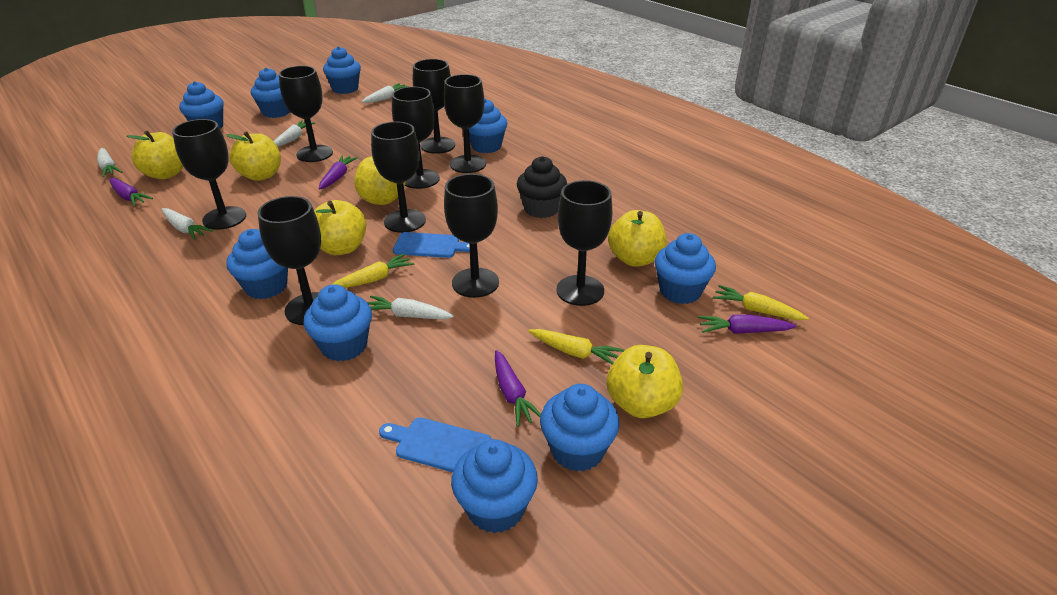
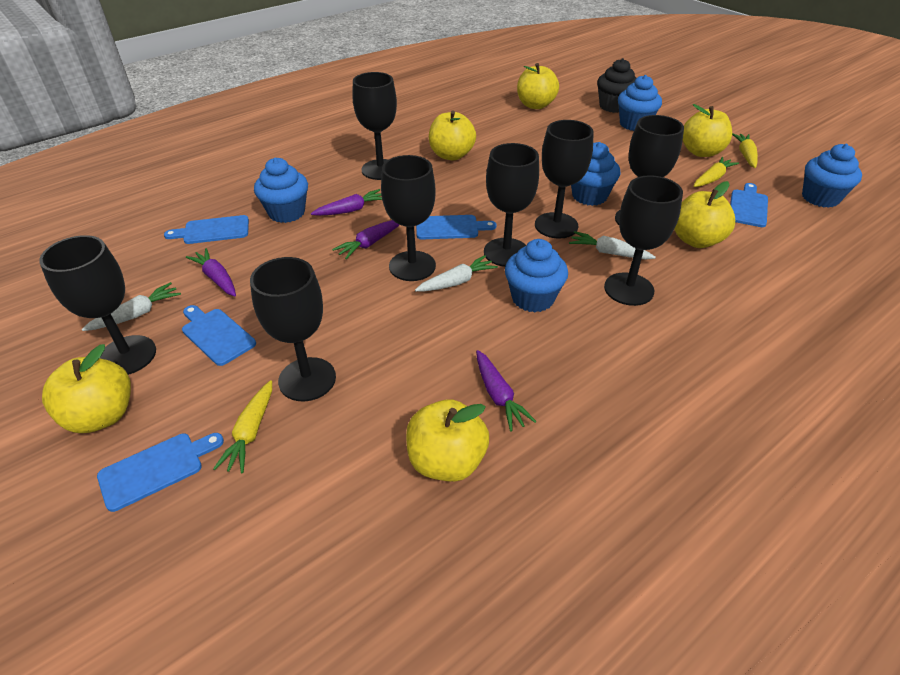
black goblet: 9 -> 8
blue cupcake: 9 -> 5
blue cutting board: 2 -> 5
white carrot: 5 -> 3

